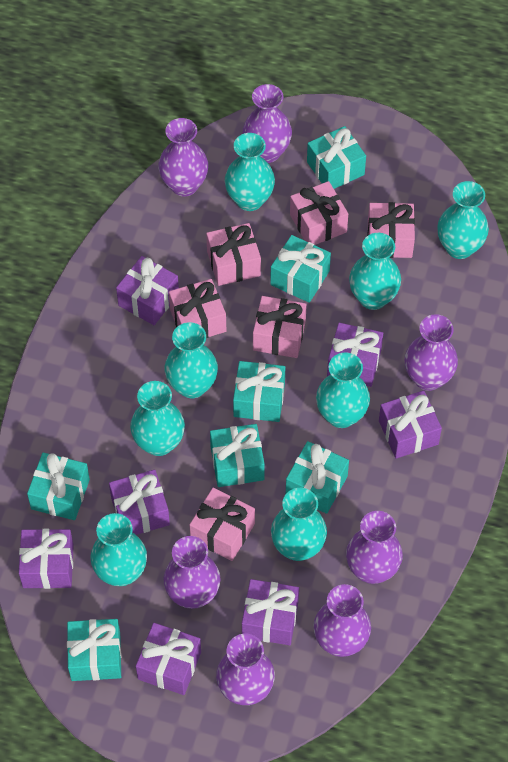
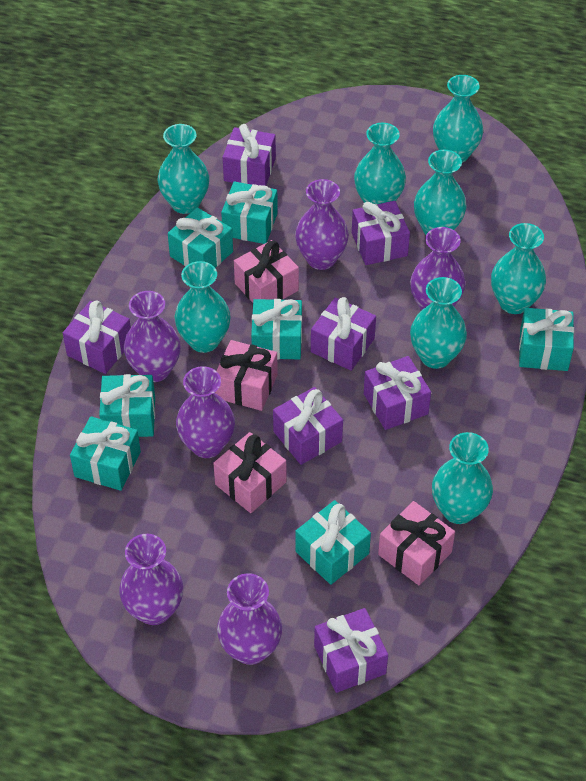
pink gift: 6 -> 4
purple vase: 7 -> 6

